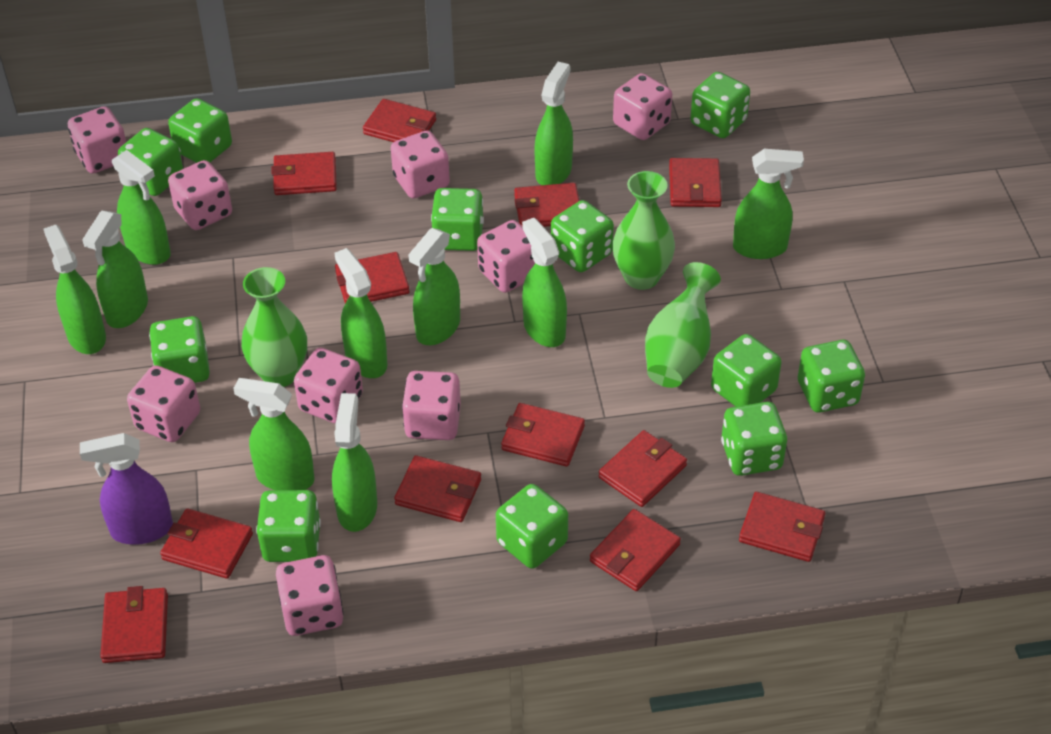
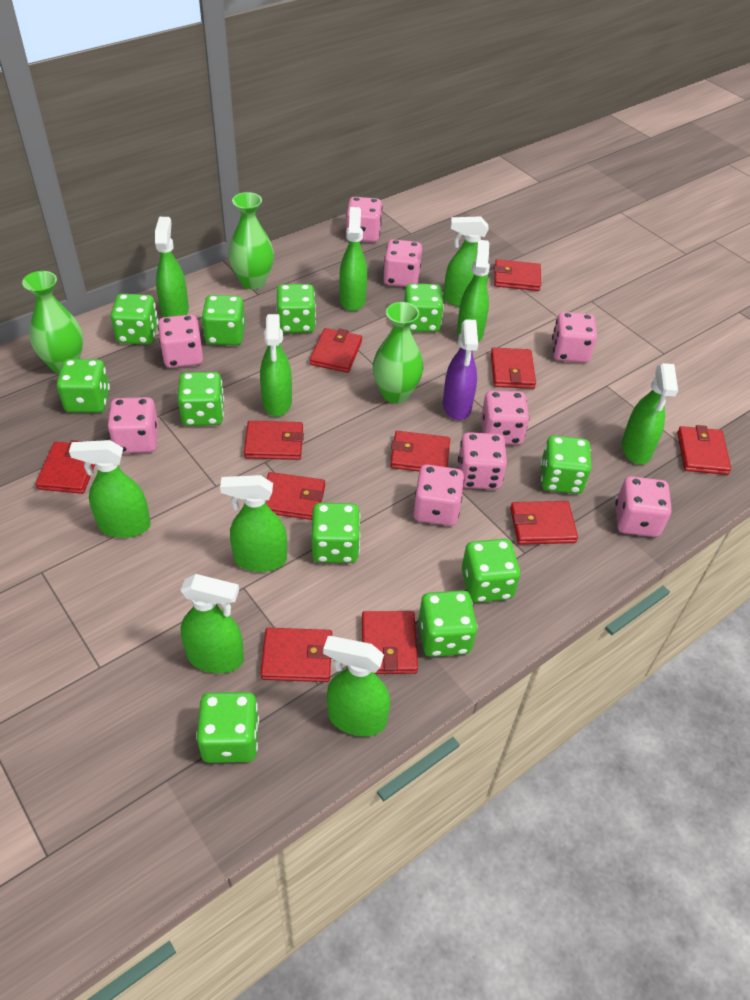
red wallet: 12 -> 11

